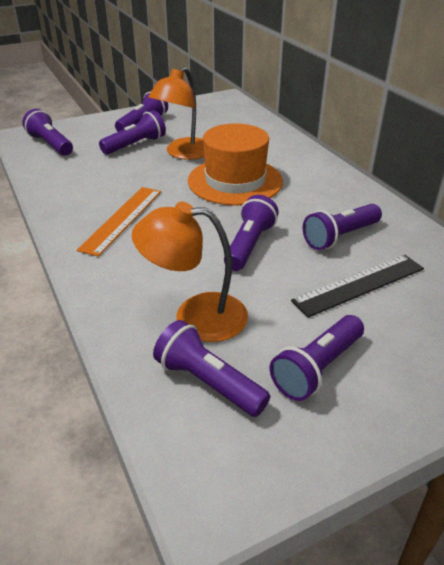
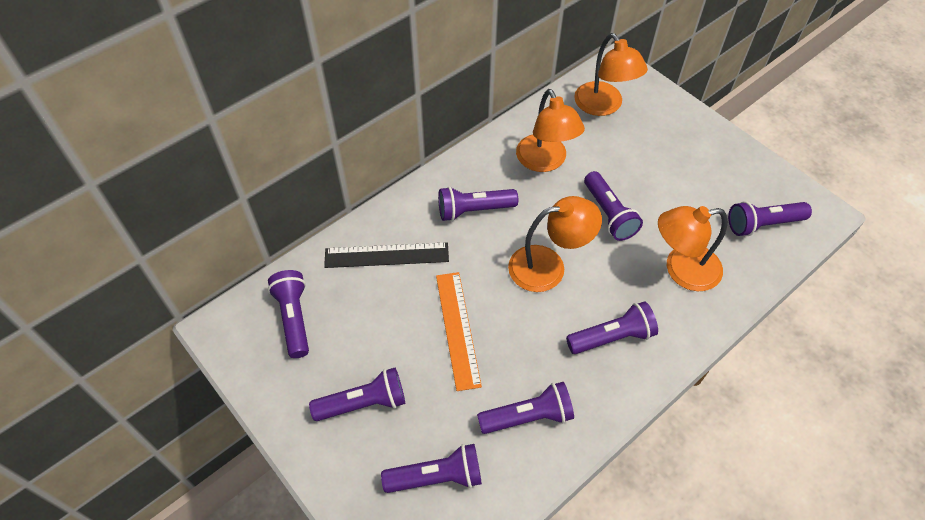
orange hat: 1 -> 0
orange lamp: 2 -> 4
purple flashlight: 7 -> 8

